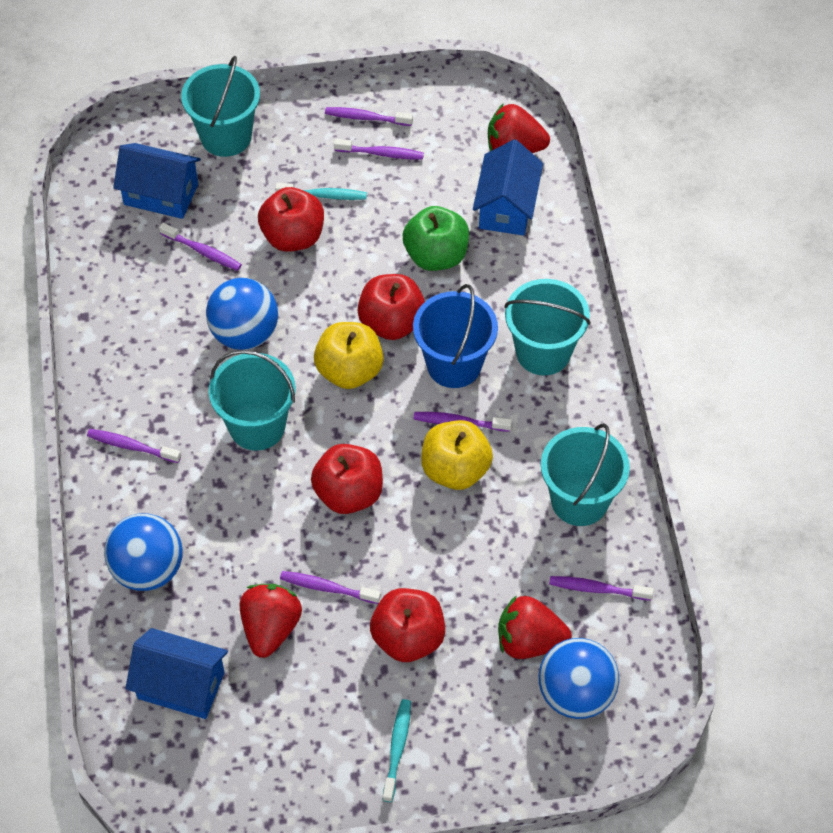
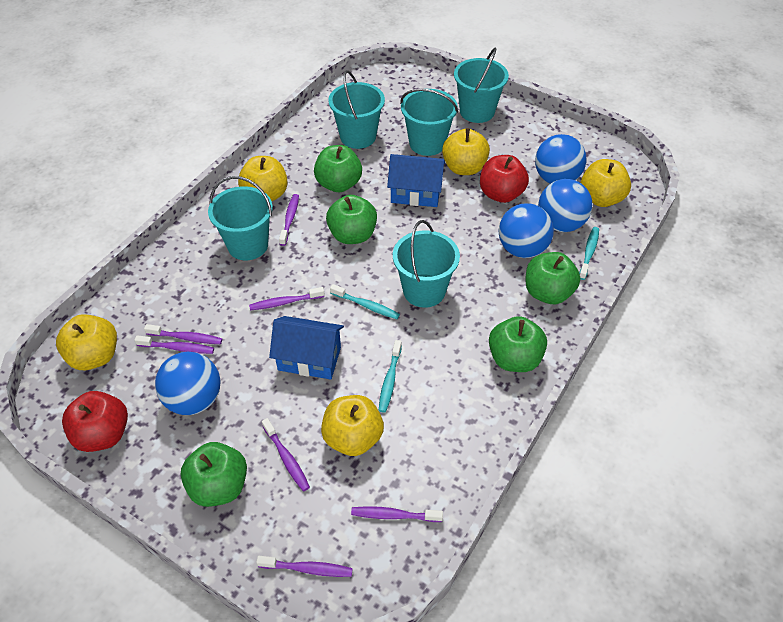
blue ball: 3 -> 4
blue bucket: 1 -> 0
blue house: 3 -> 2
green apple: 1 -> 5
red apple: 4 -> 2
red strawberry: 3 -> 0
turquoise bucket: 4 -> 5
turquoise toothbrush: 2 -> 3
yellow apple: 2 -> 5

